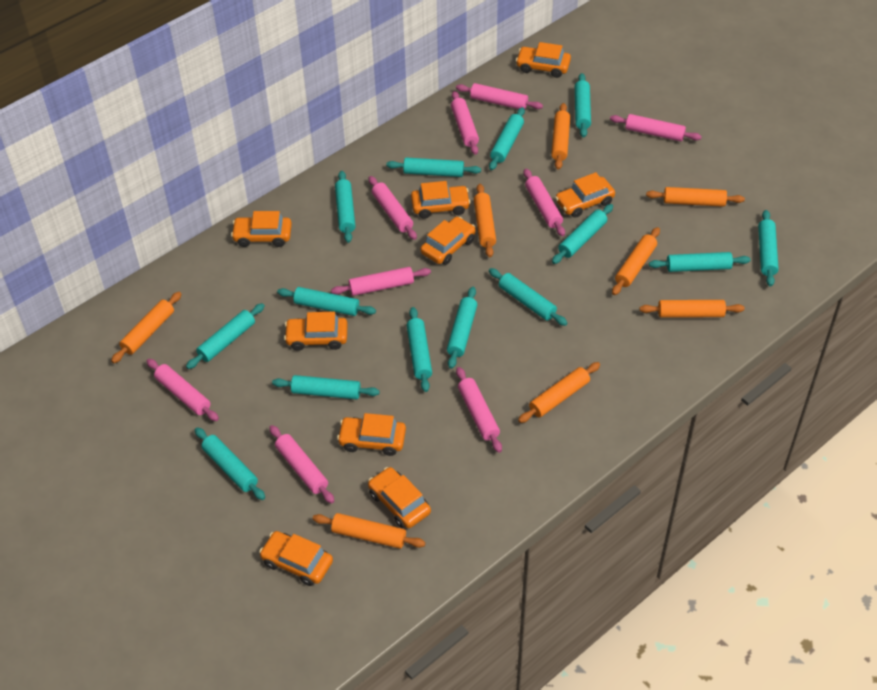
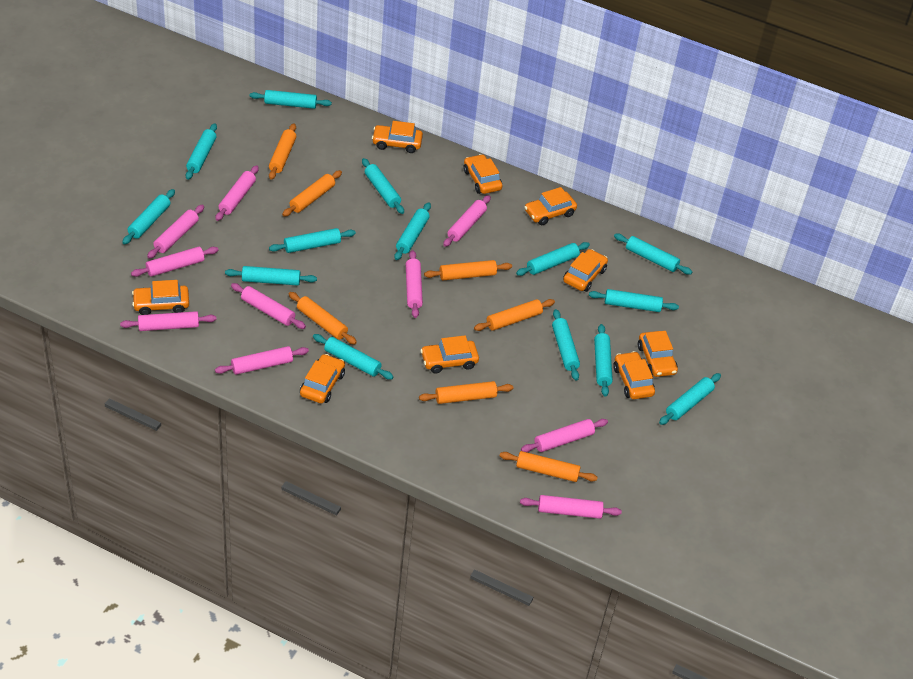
orange rolling pin: 8 -> 7
pink rolling pin: 9 -> 10

